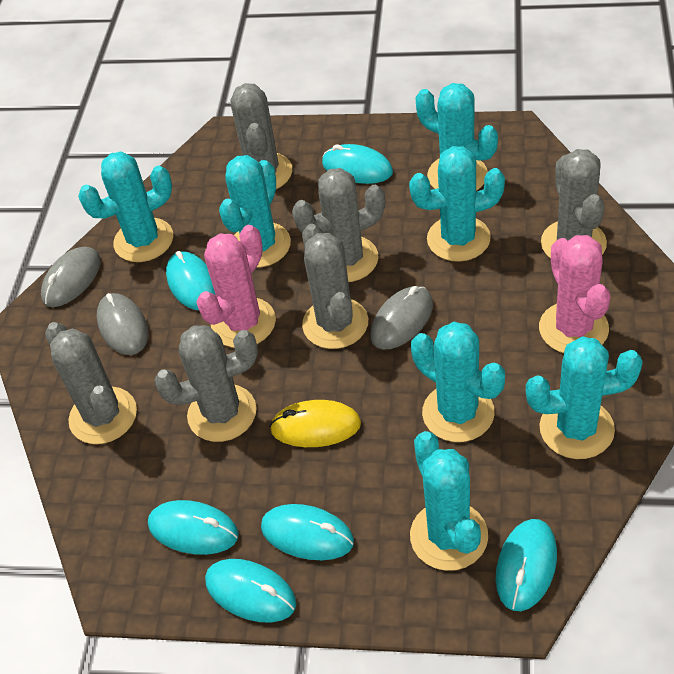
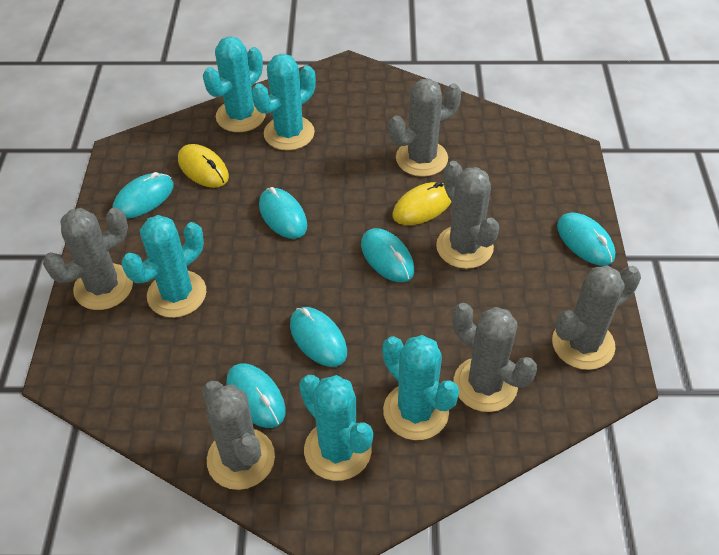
grey mouse: 3 -> 0
pink cactus: 2 -> 0
turquoise cactus: 7 -> 5
yellow mouse: 1 -> 2

